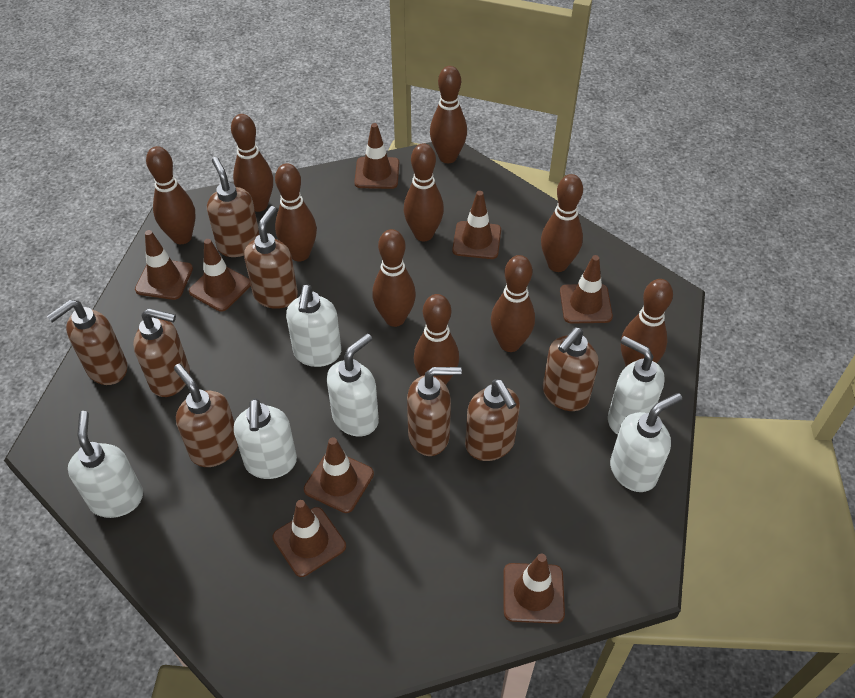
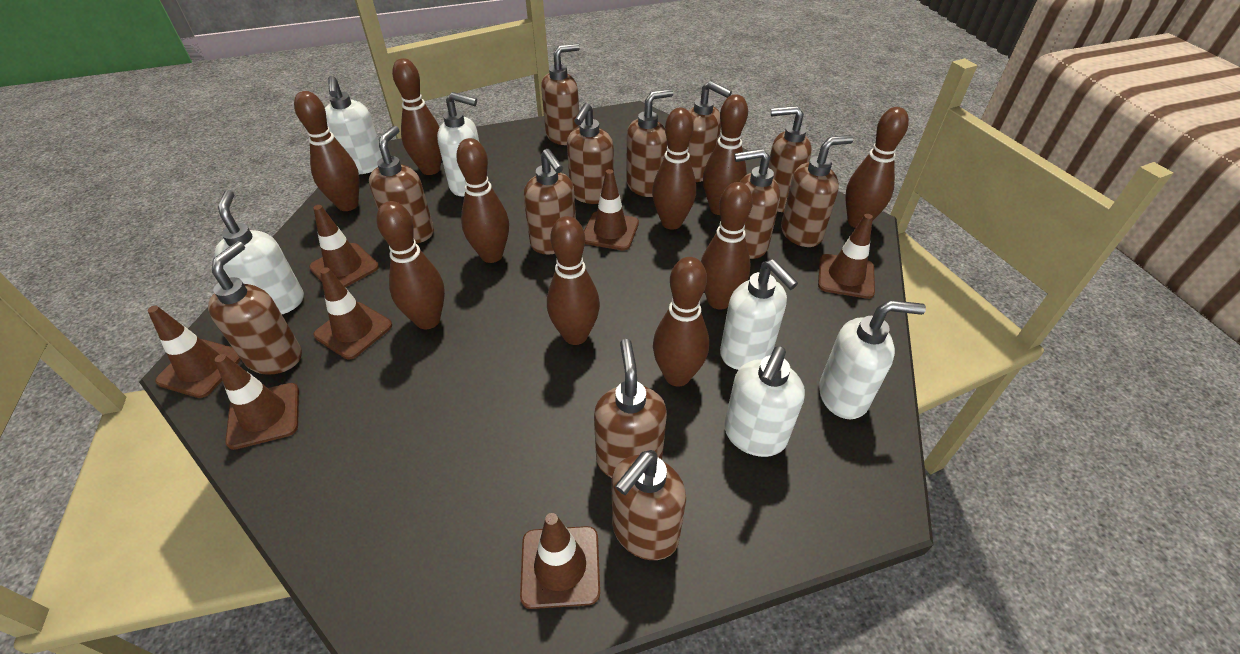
brown soap dispenser: 8 -> 12
brown traffic cone: 8 -> 7

